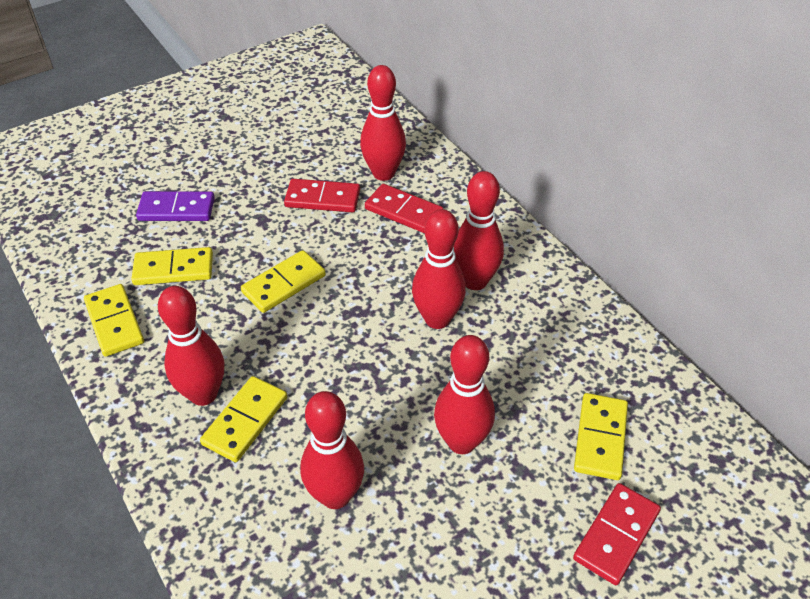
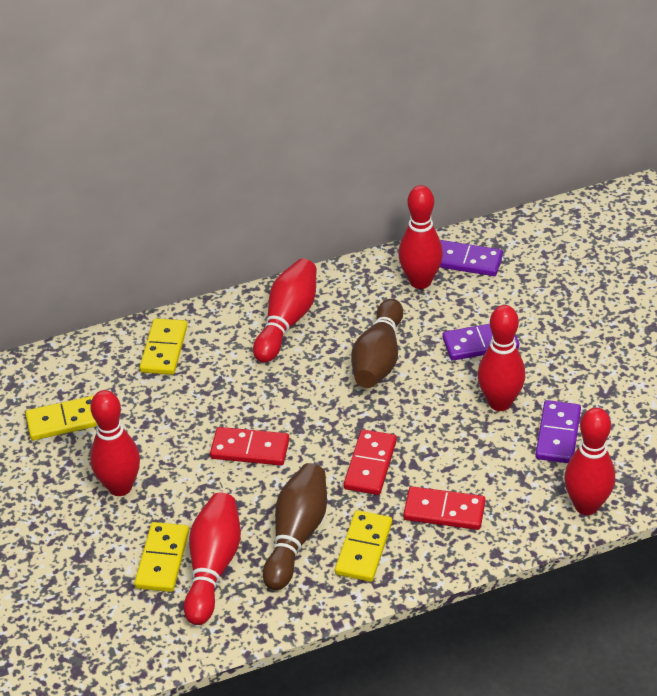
brown bowling pin: 0 -> 2
purple domino: 1 -> 3
yellow domino: 5 -> 4

